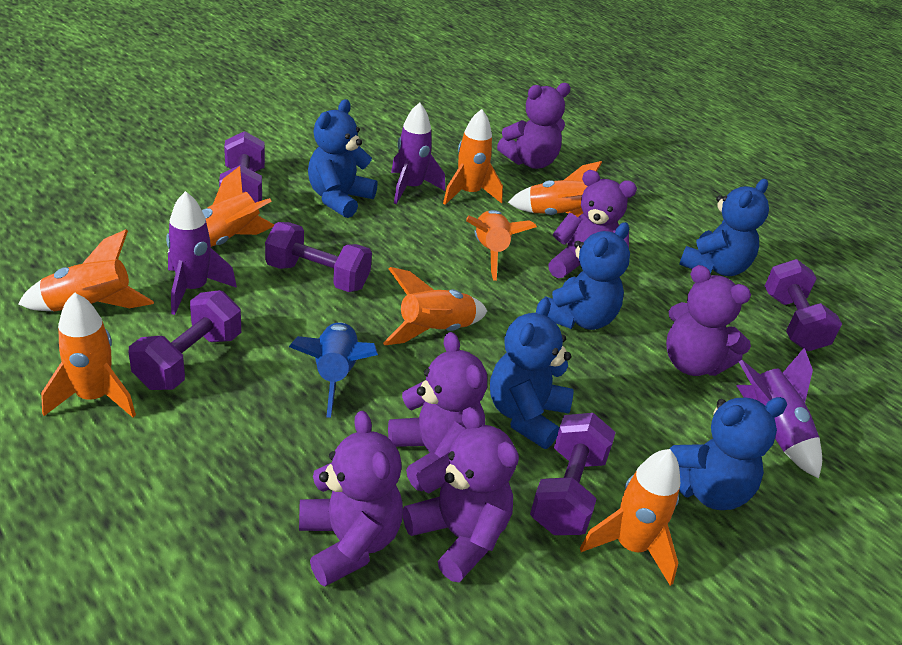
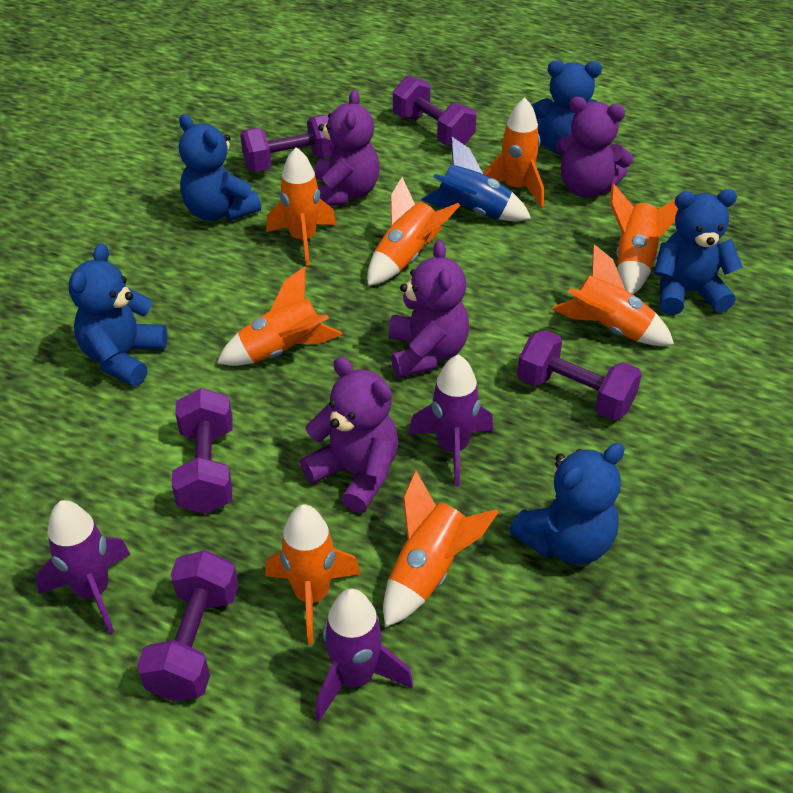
purple teddy bear: 6 -> 4

